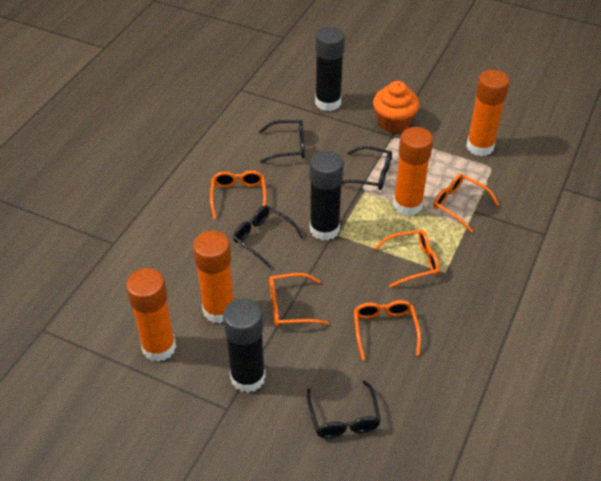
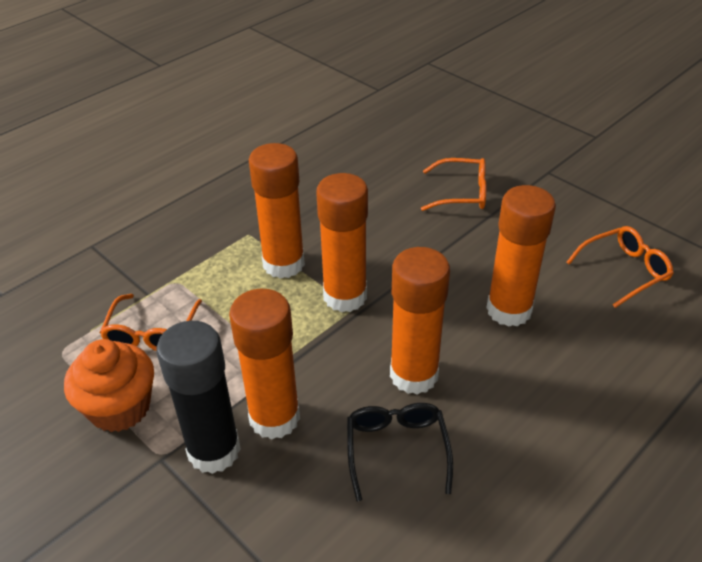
black glasses: 4 -> 1
black glue stick: 3 -> 1
orange glasses: 5 -> 3
orange glue stick: 4 -> 5

